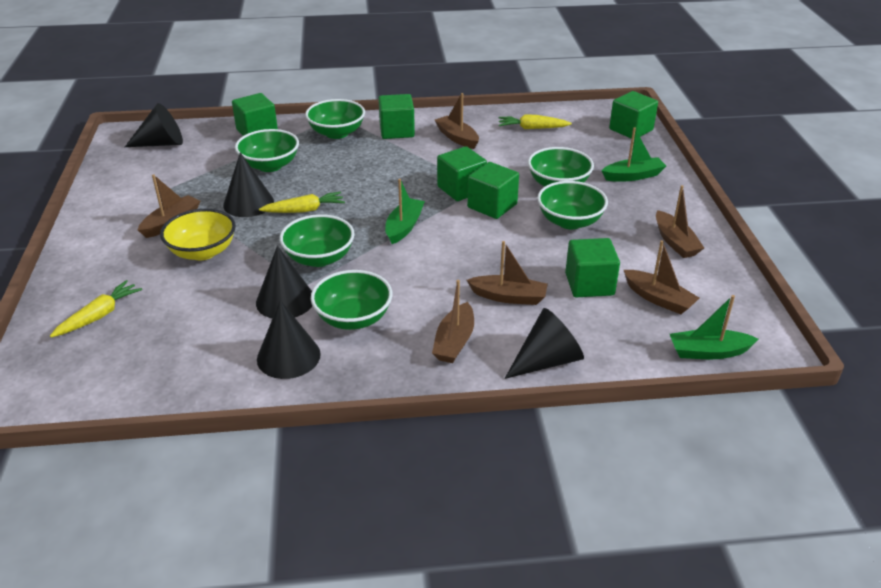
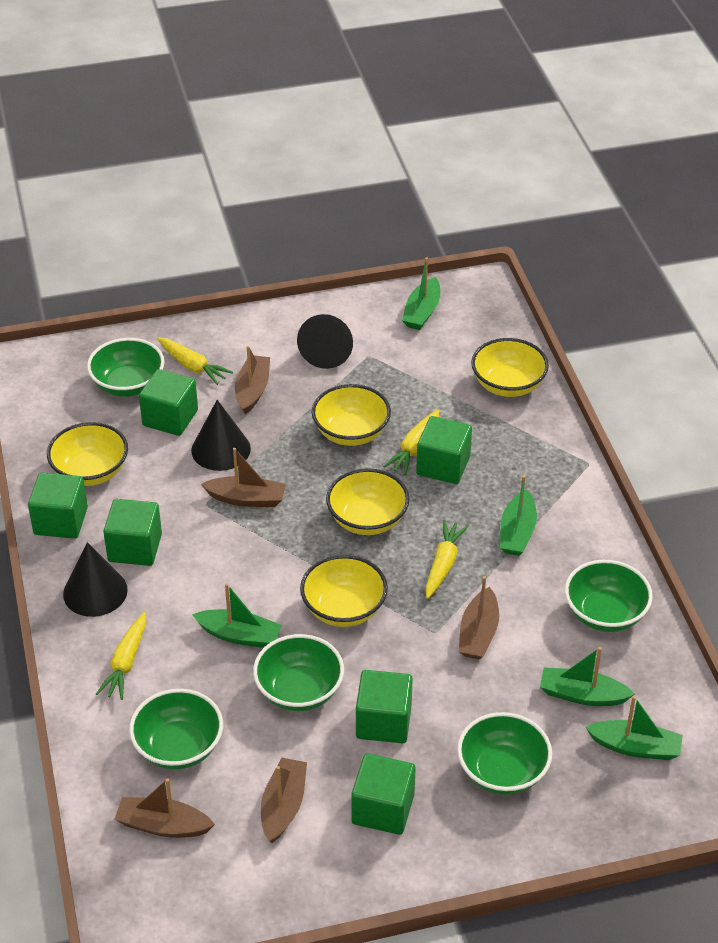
black cone: 5 -> 3
brown boat: 6 -> 5
green boat: 3 -> 5
green bowl: 6 -> 5
yellow bowl: 1 -> 5
yellow carrot: 3 -> 4

